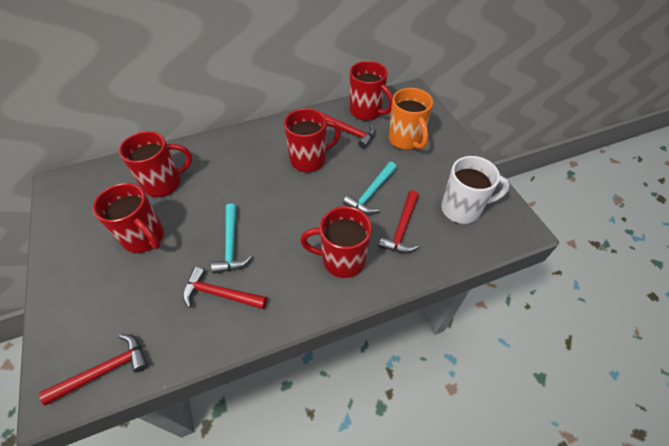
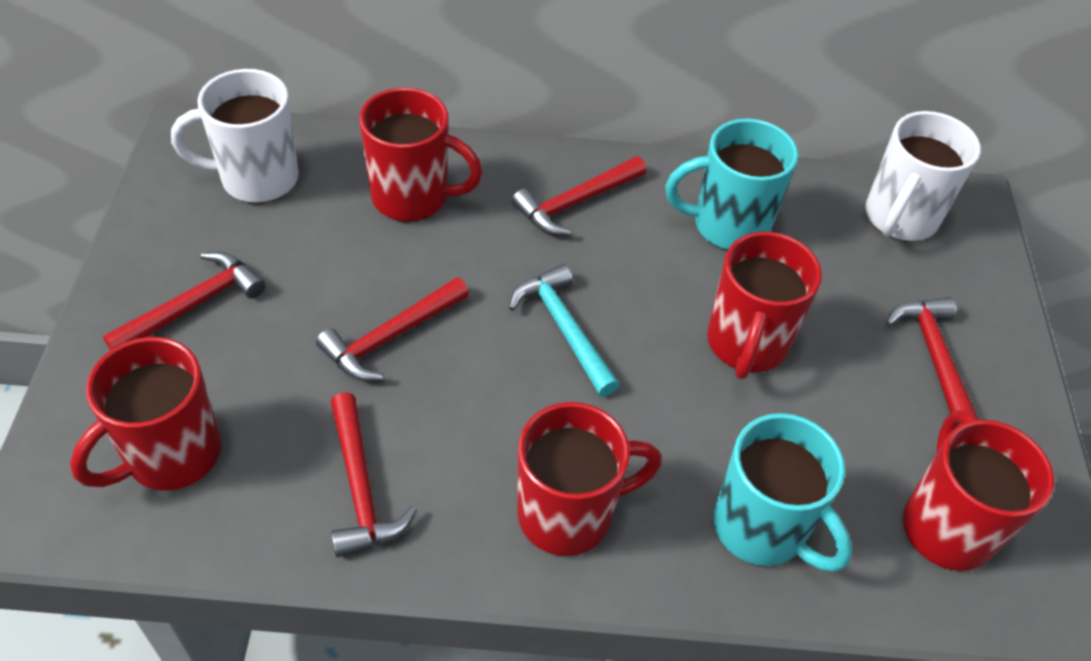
orange mug: 1 -> 0
red hammer: 4 -> 5
turquoise hammer: 2 -> 1
turquoise mug: 0 -> 2
white mug: 1 -> 2

